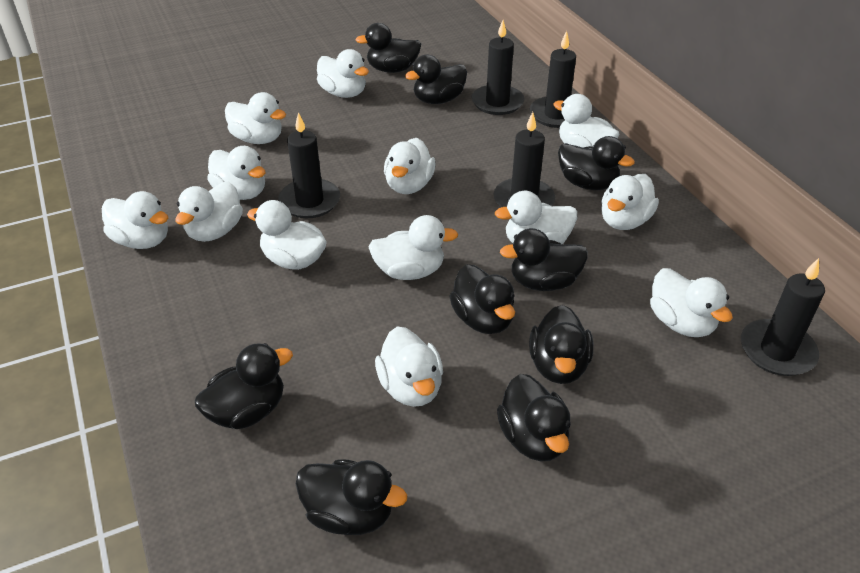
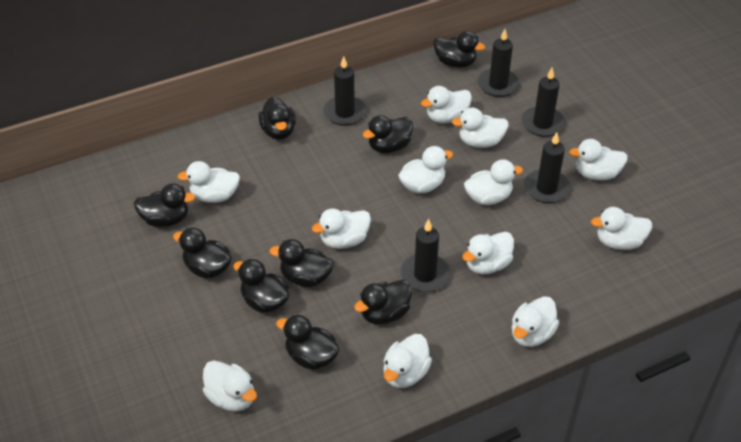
white duck: 13 -> 12

